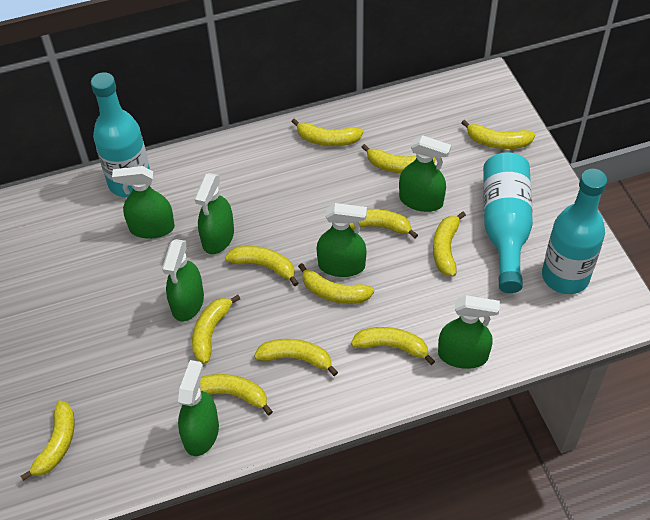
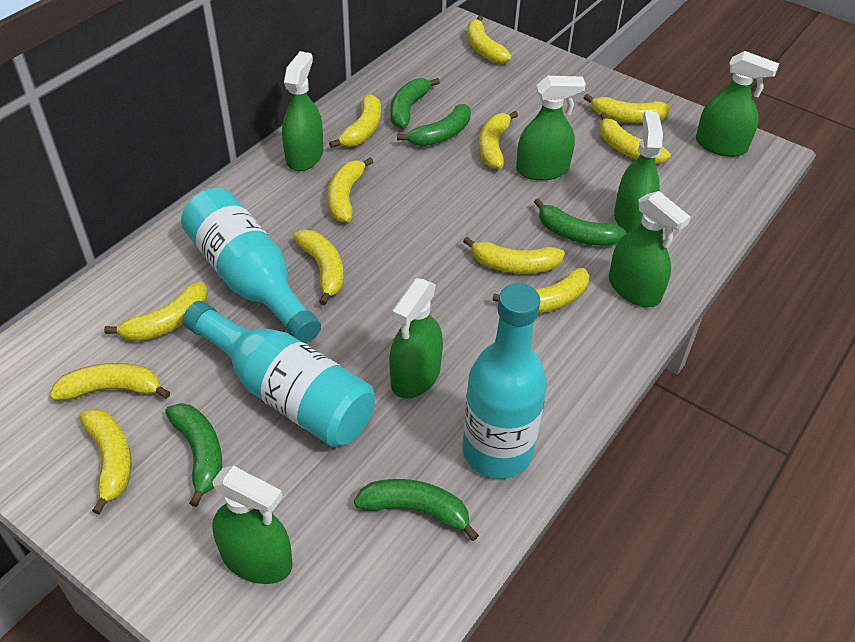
green banana: 0 -> 5

